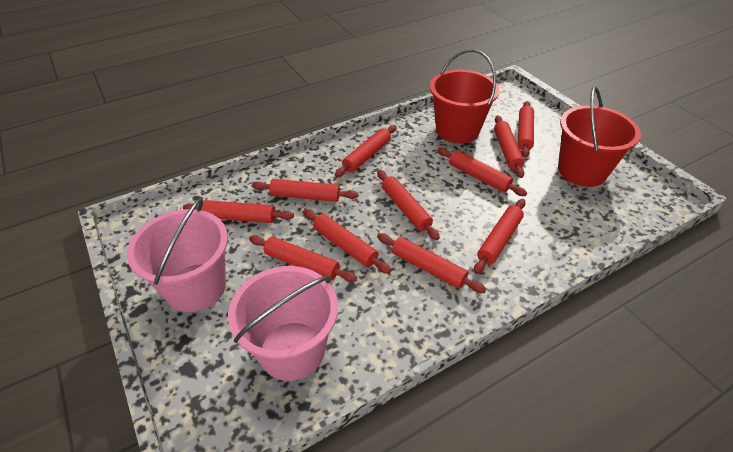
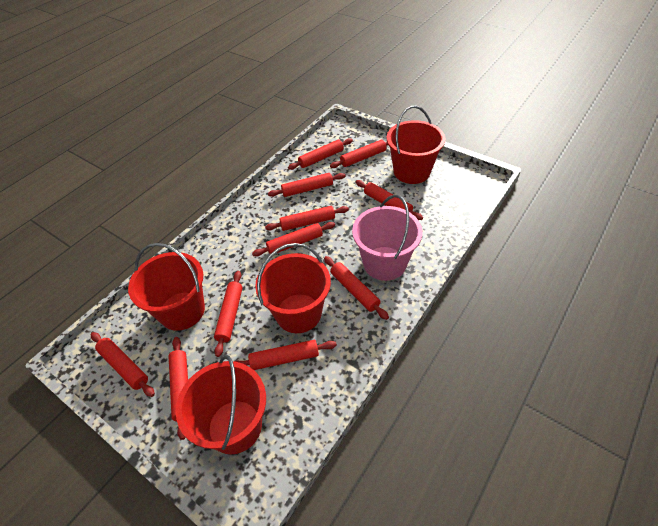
pink bucket: 2 -> 1
red bucket: 2 -> 4

